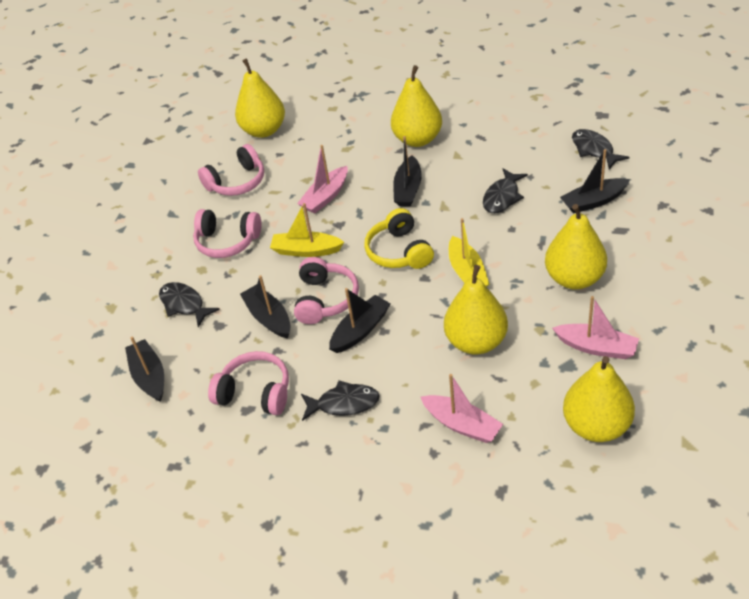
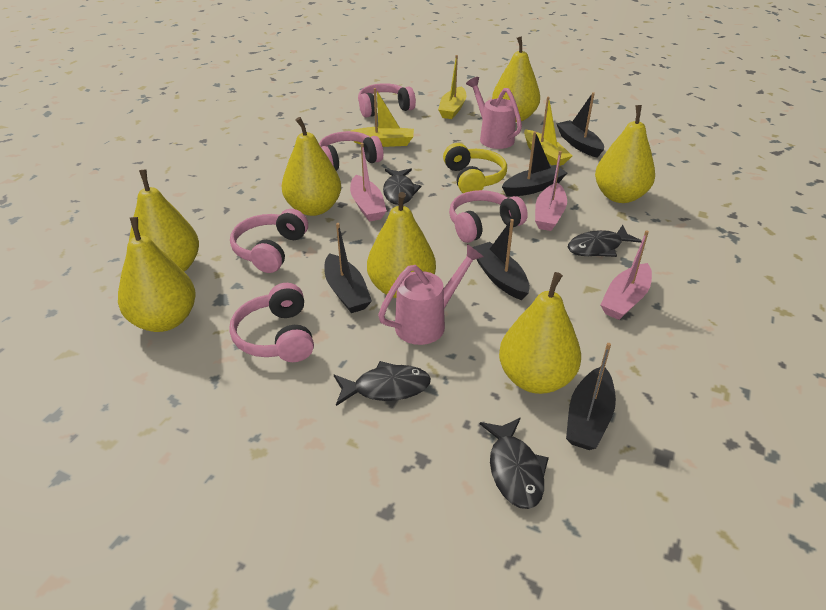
pink headphones: 4 -> 5
pink watering can: 0 -> 2
yellow boat: 2 -> 3
yellow pear: 5 -> 7

